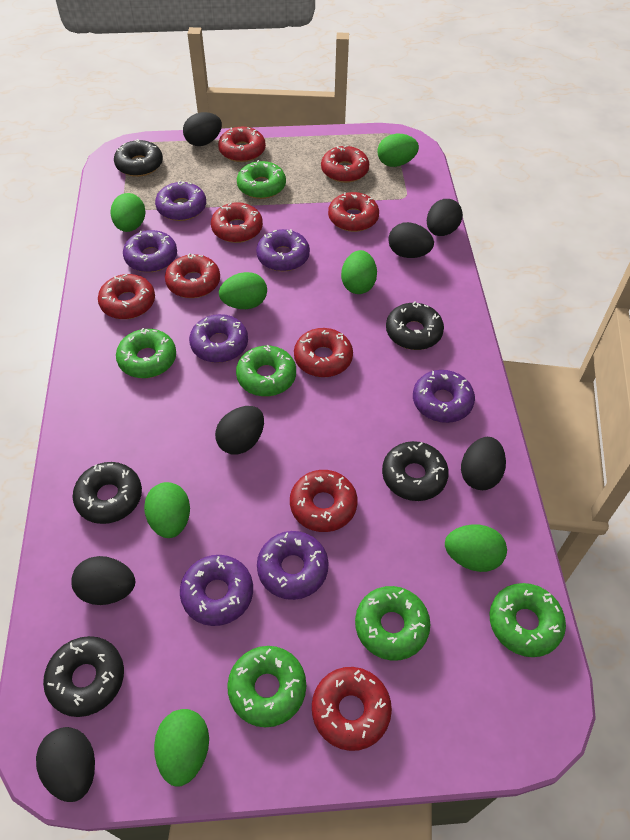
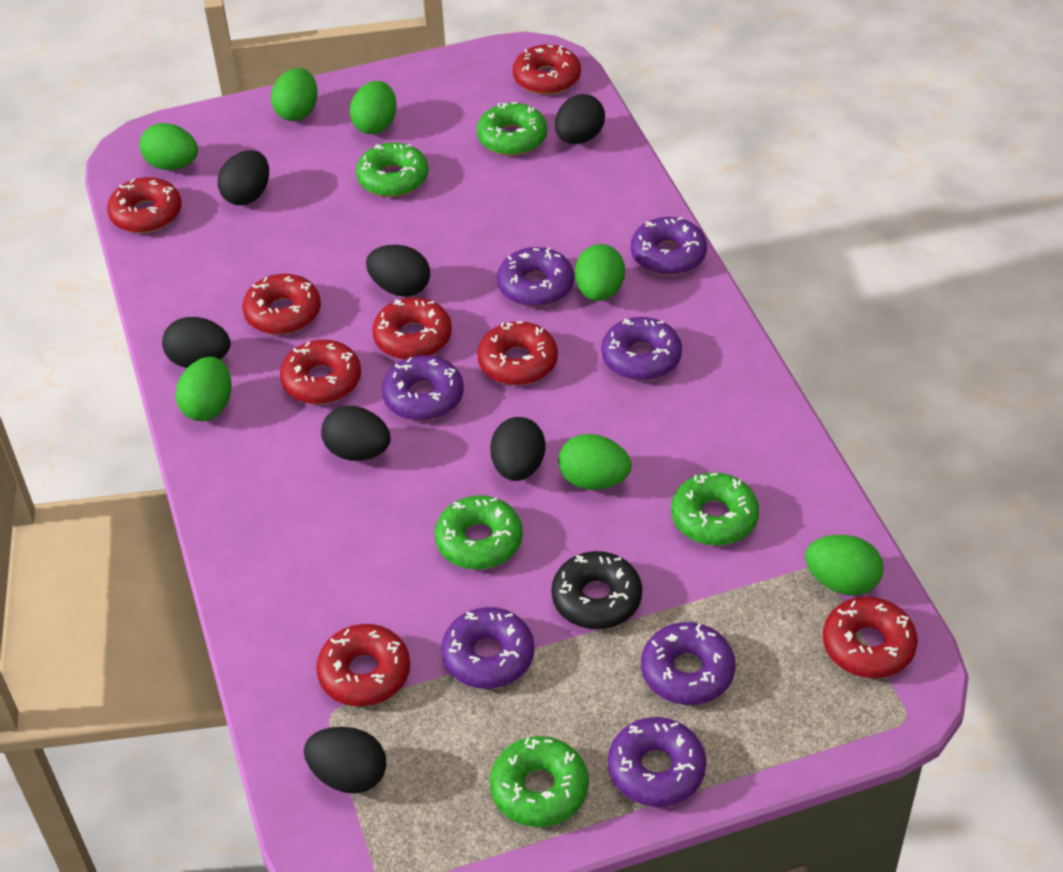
black donut: 5 -> 1
green donut: 6 -> 5
red donut: 9 -> 8

